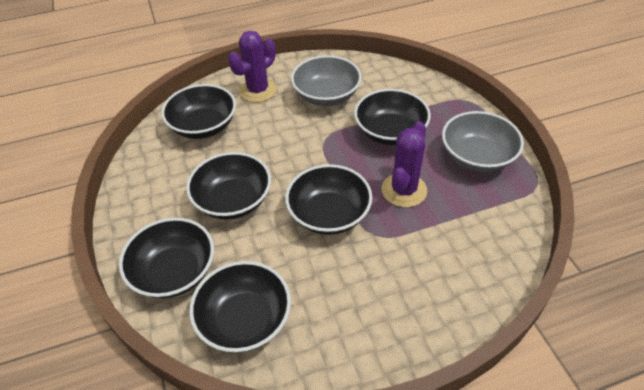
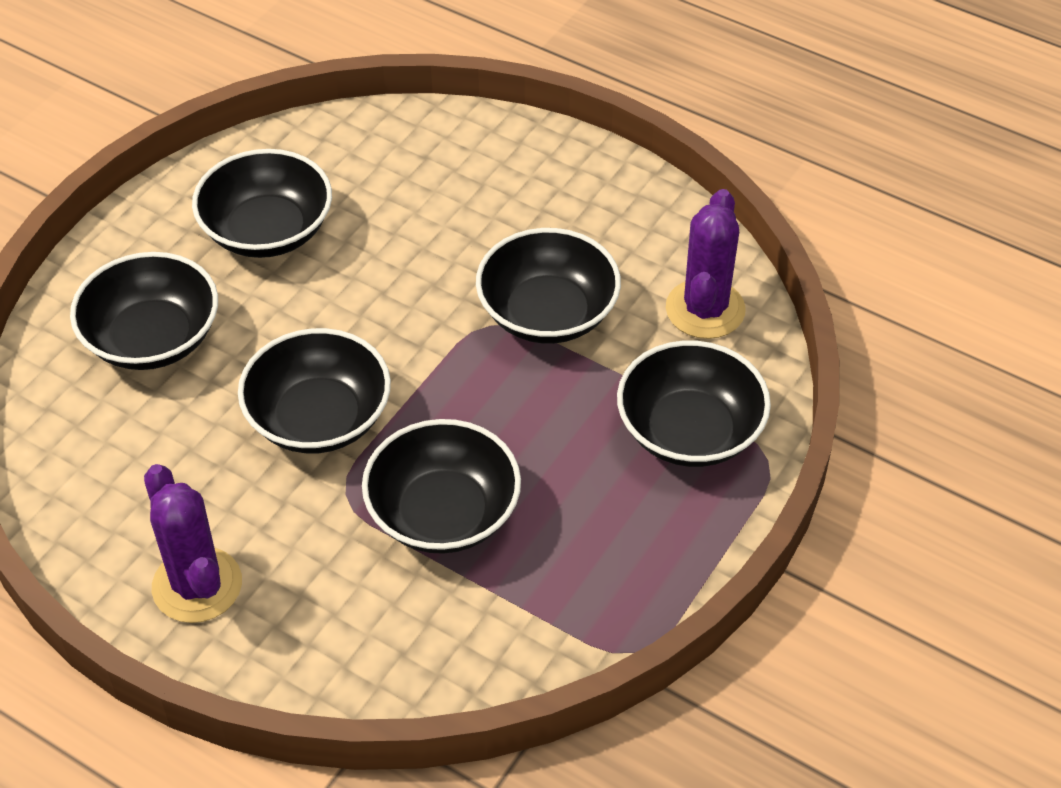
grey bowl: 2 -> 0

